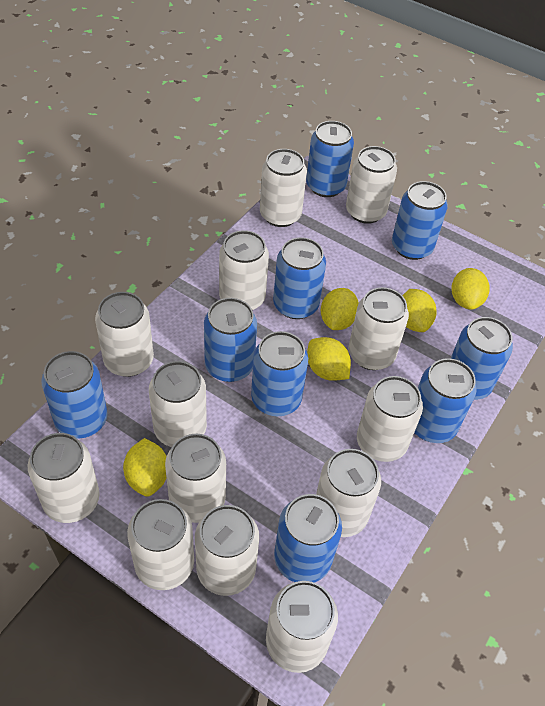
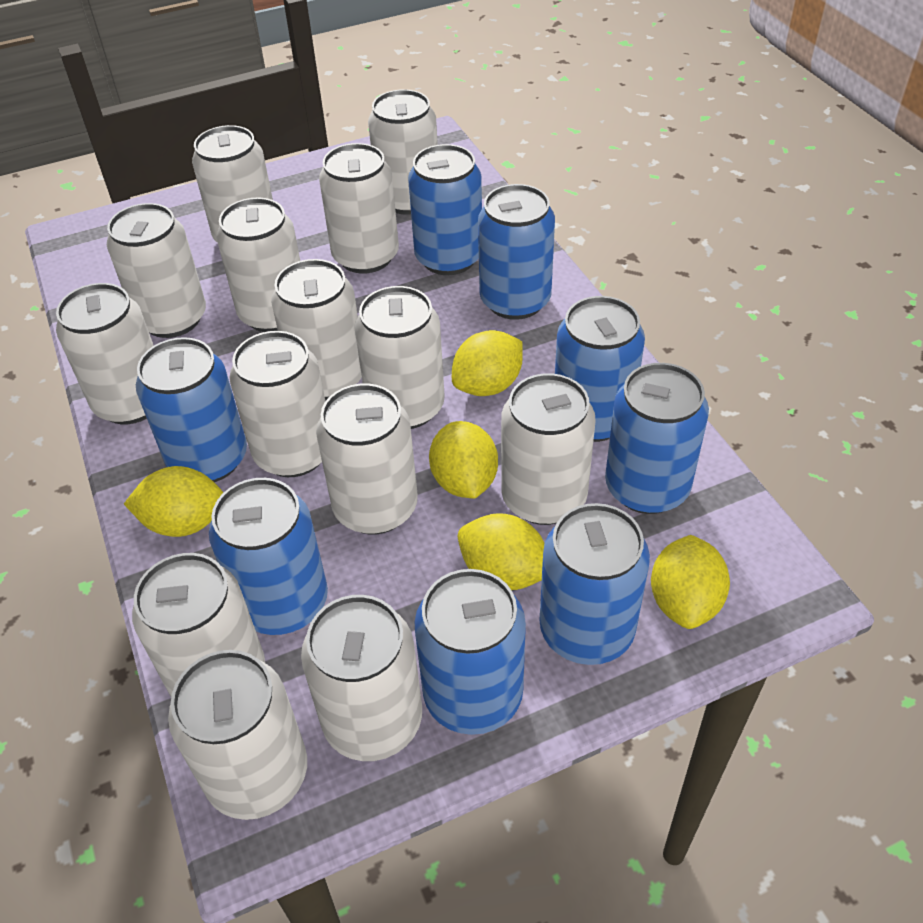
blue can: 9 -> 8
white can: 13 -> 14

